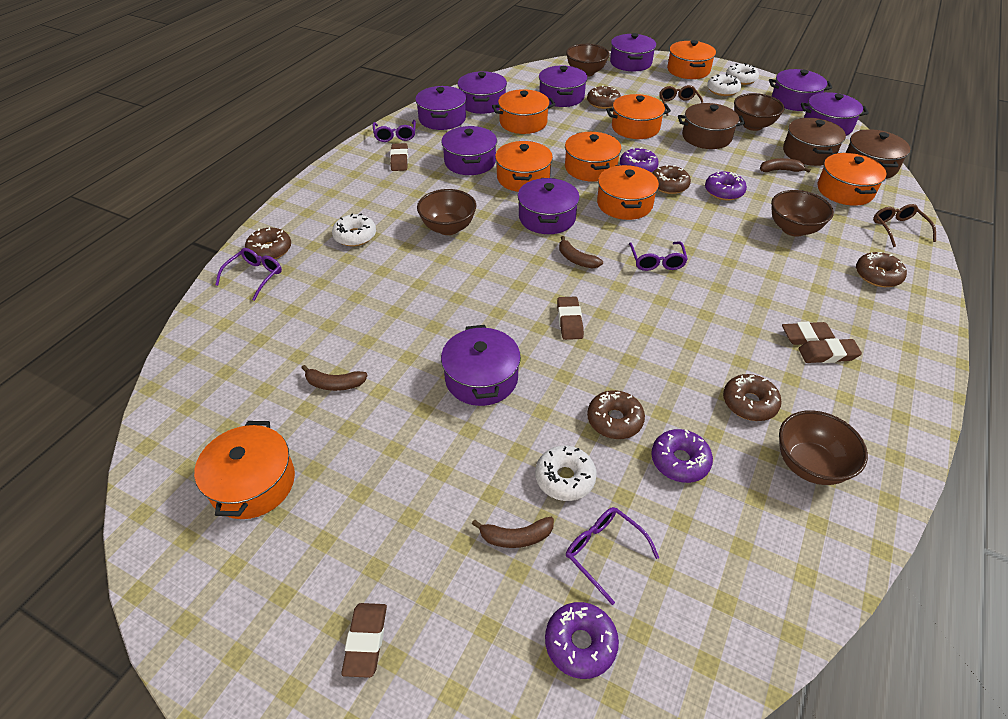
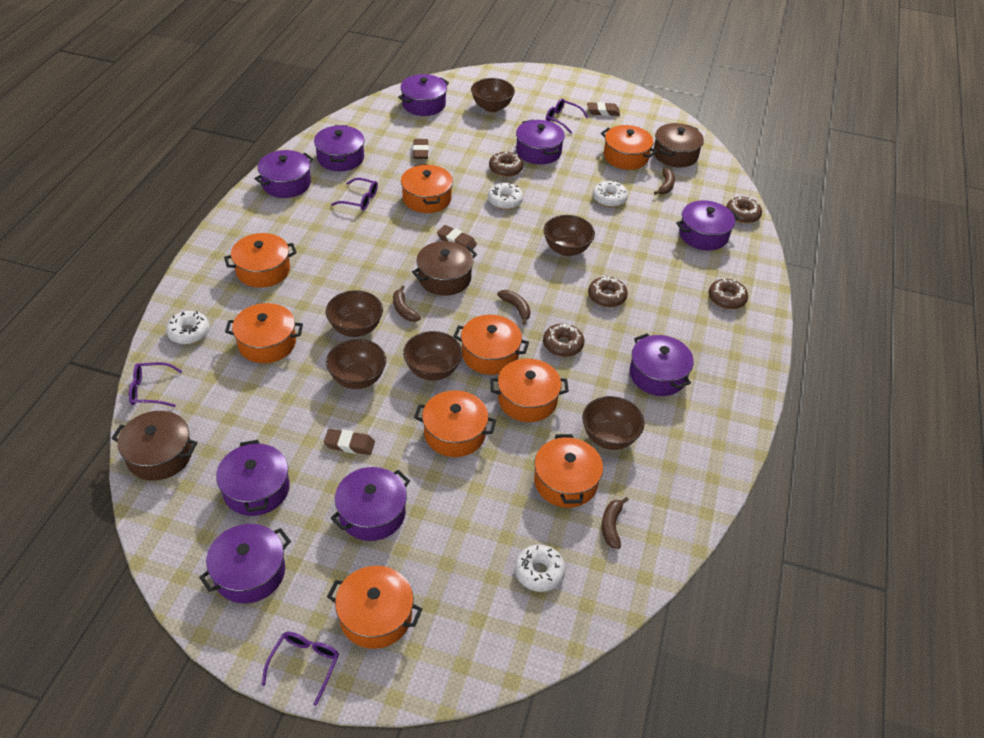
brown bowl: 5 -> 6
brown donut: 6 -> 5
brown eraser: 5 -> 4
brown glasses: 2 -> 0
orange pot: 8 -> 9
purple donut: 4 -> 0

